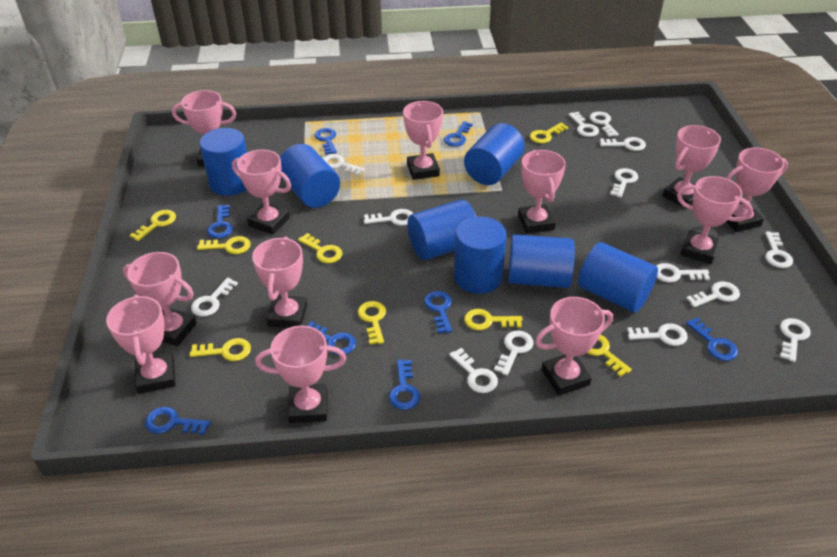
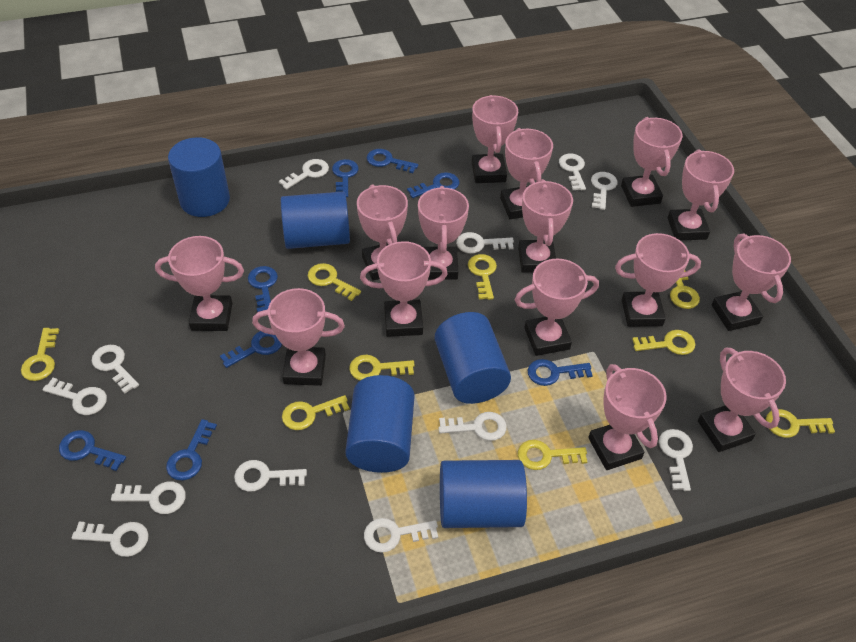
blue cylinder: 7 -> 5
pink trophy: 12 -> 15
white key: 14 -> 12
yellow key: 8 -> 9

